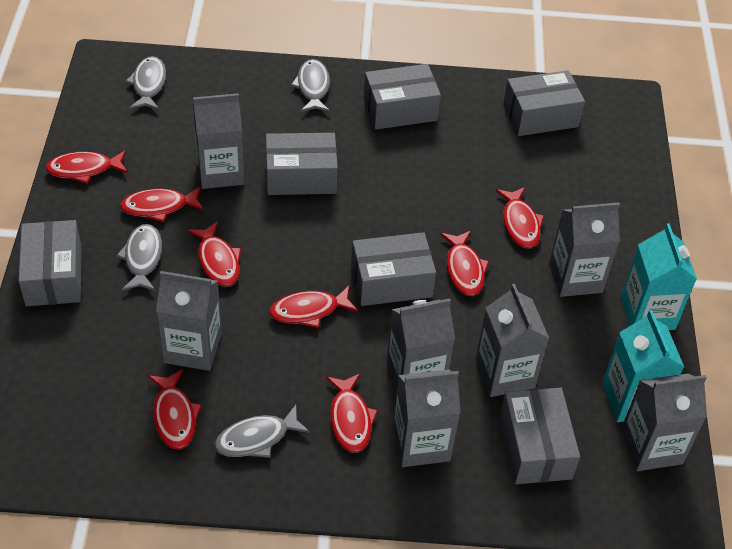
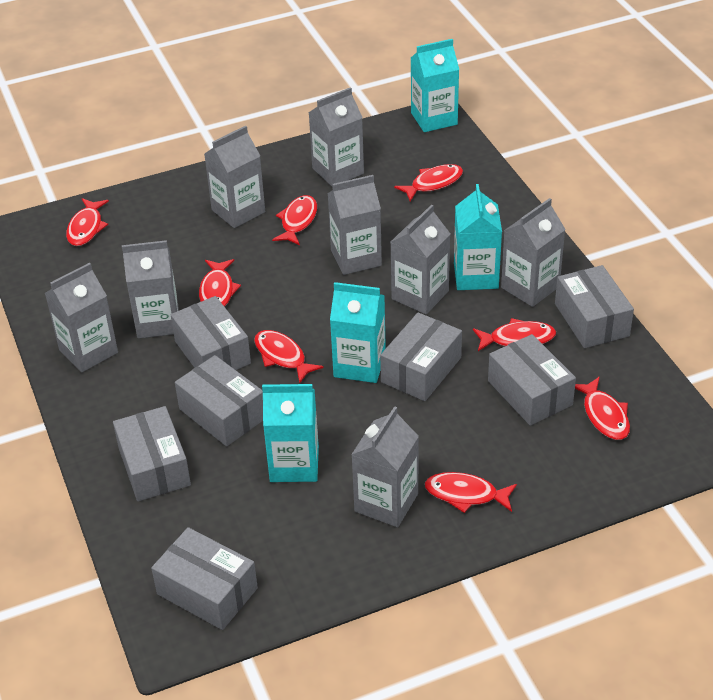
grey box: 6 -> 7
grey carton: 7 -> 8
grey fish: 4 -> 0
turquoise carton: 2 -> 4

